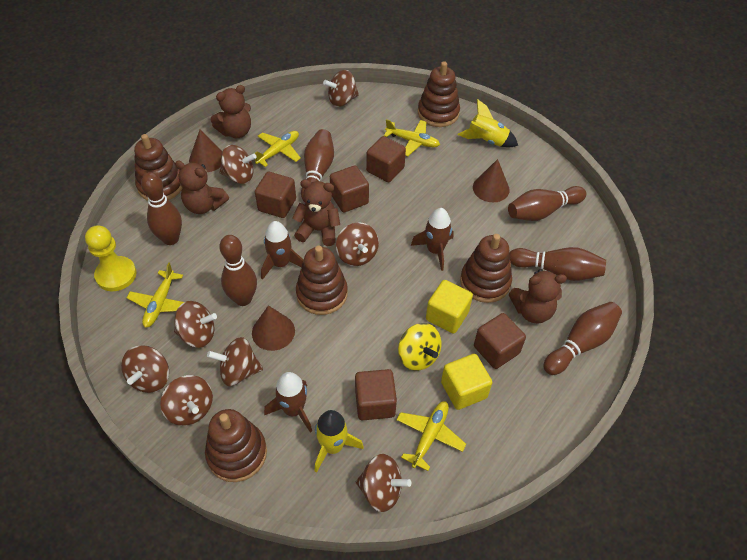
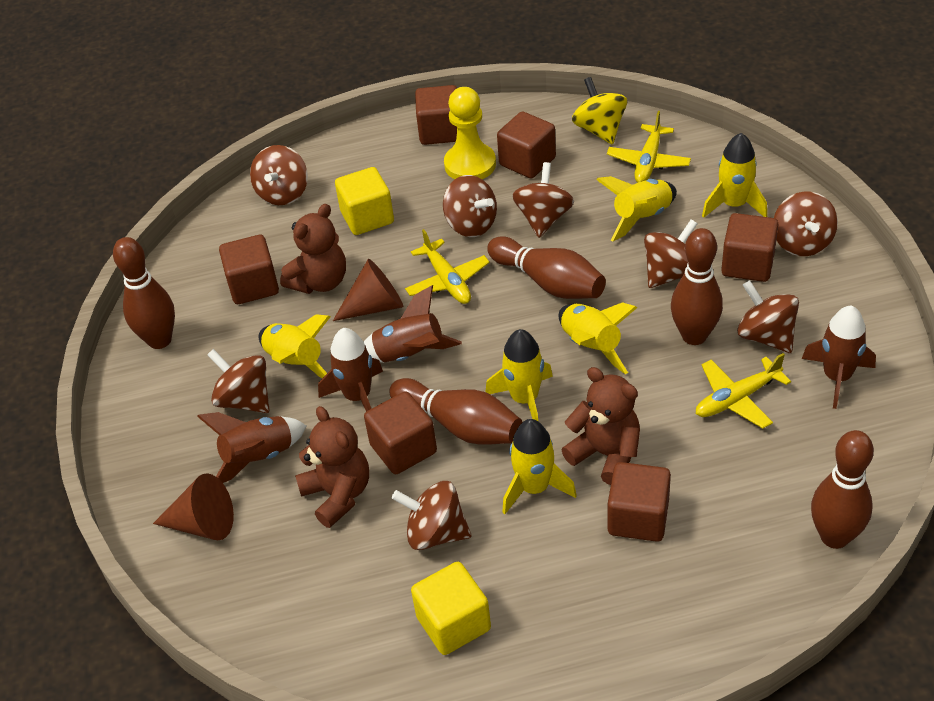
brown bowling pin: 6 -> 5
brown cone: 3 -> 2
brown cube: 5 -> 6
brown rocket: 3 -> 4
brown stacking toy: 5 -> 0
brown teddy bear: 4 -> 3
yellow plane: 4 -> 3
yellow rocket: 2 -> 6

